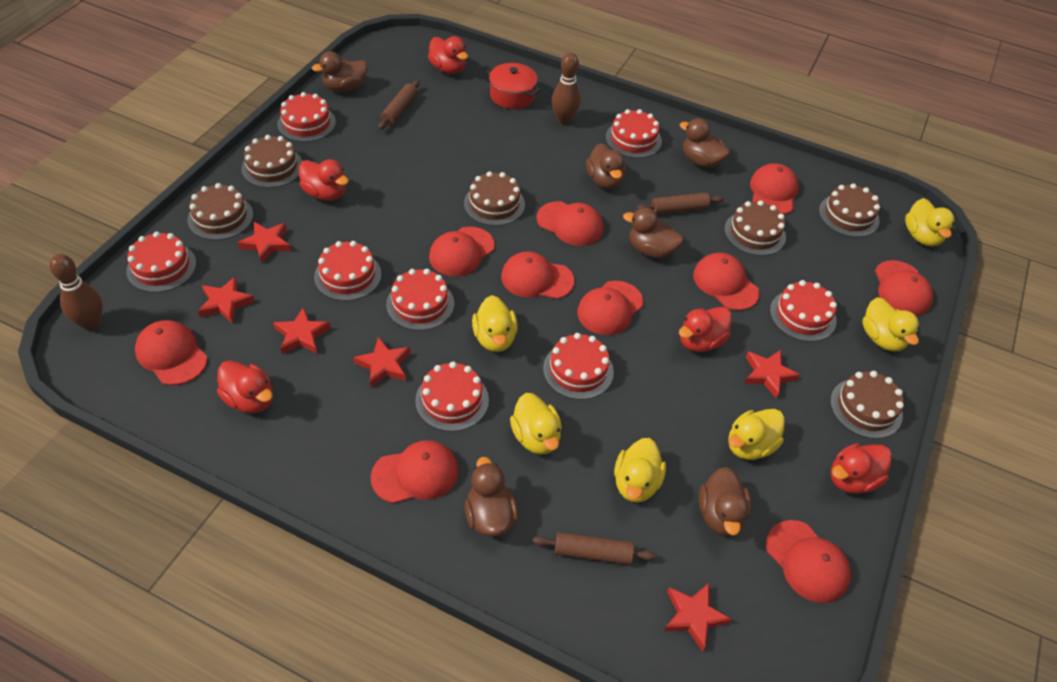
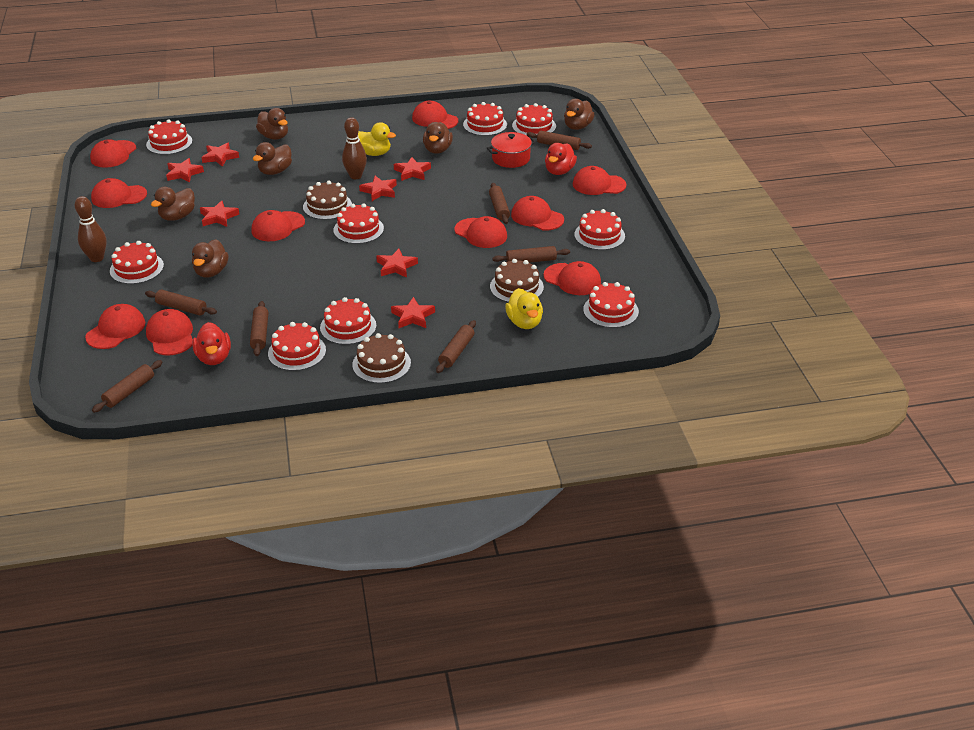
brown cake: 6 -> 3
brown rolling pin: 3 -> 7
red cake: 8 -> 9
red duck: 5 -> 2
red star: 6 -> 7
yellow duck: 6 -> 2

